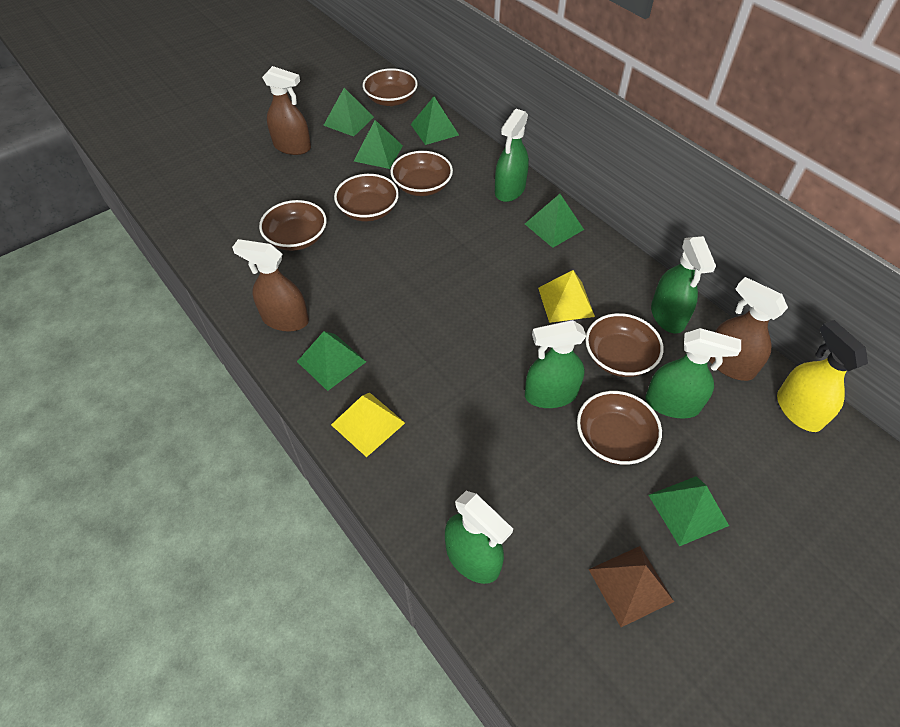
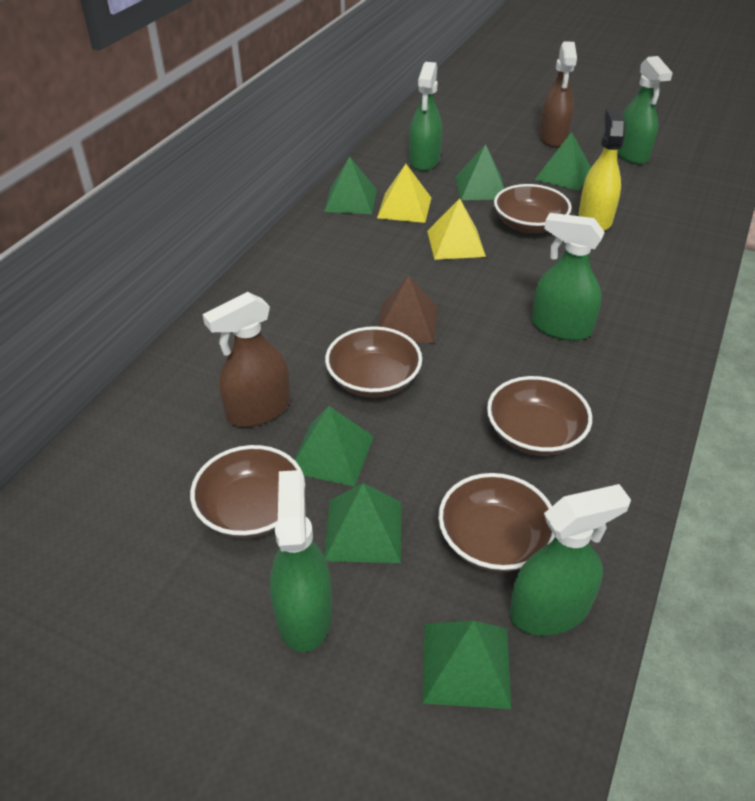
brown bowl: 6 -> 5
brown spray bottle: 3 -> 2

